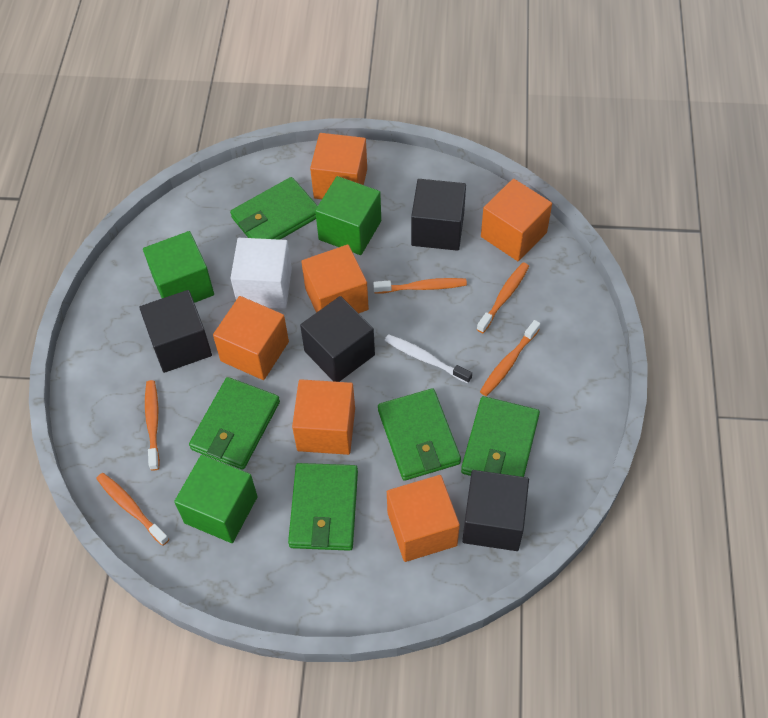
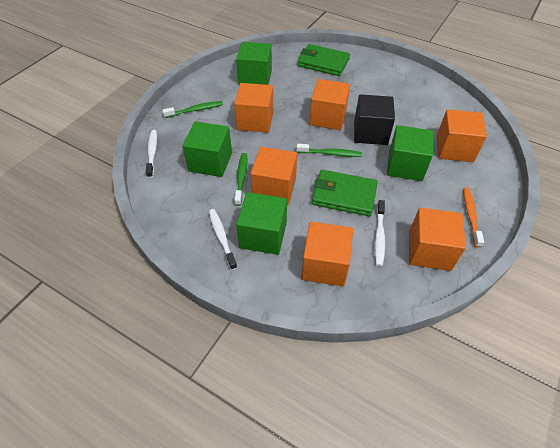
black cube: 4 -> 1
green cube: 3 -> 4
green toothbrush: 0 -> 3
green wallet: 5 -> 2
orange toothbrush: 5 -> 1
white cube: 1 -> 0
white toothbrush: 1 -> 3

